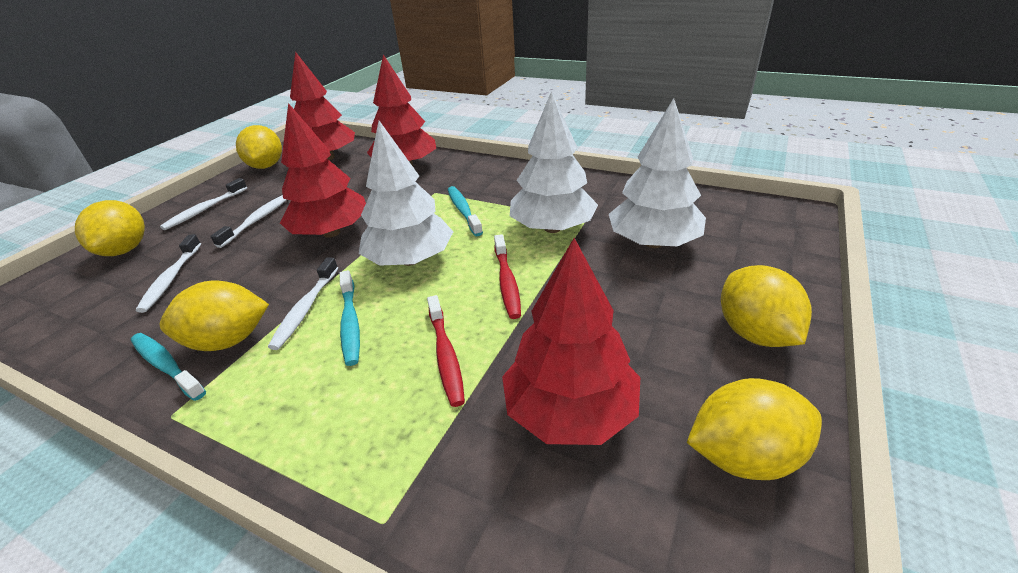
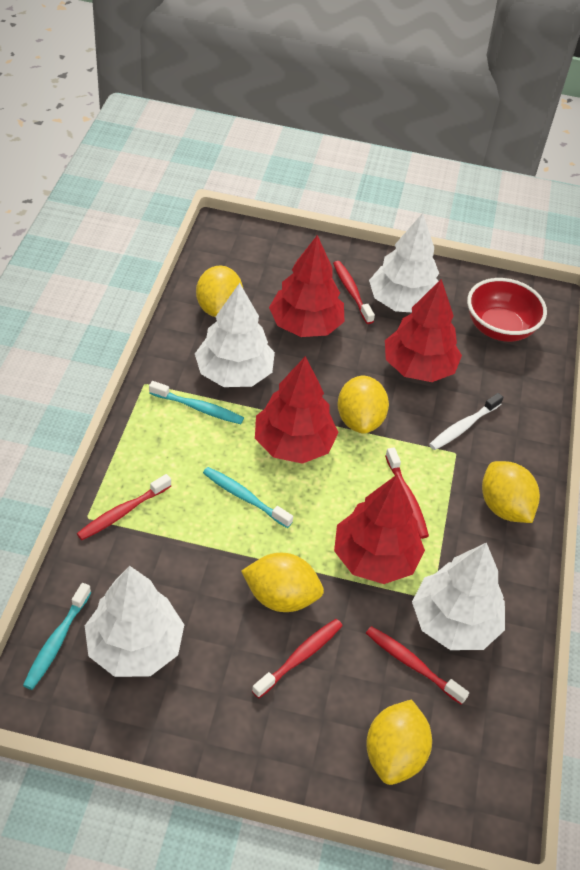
red bowl: 0 -> 1
red toothbrush: 2 -> 5
white toothbrush: 4 -> 1
white tree: 3 -> 4

